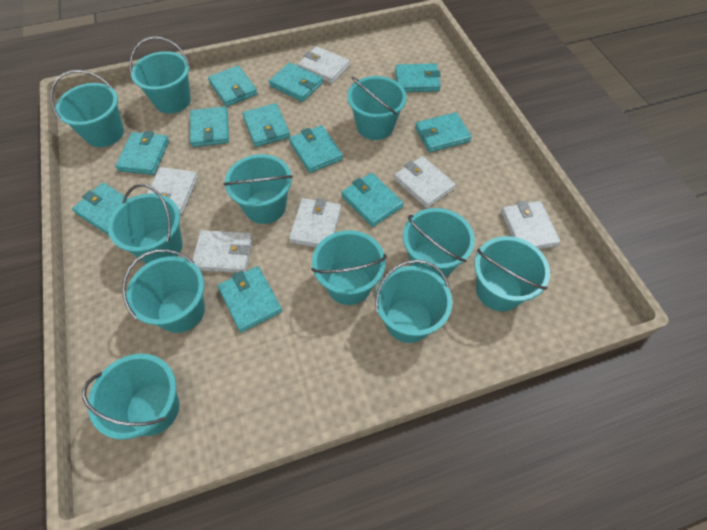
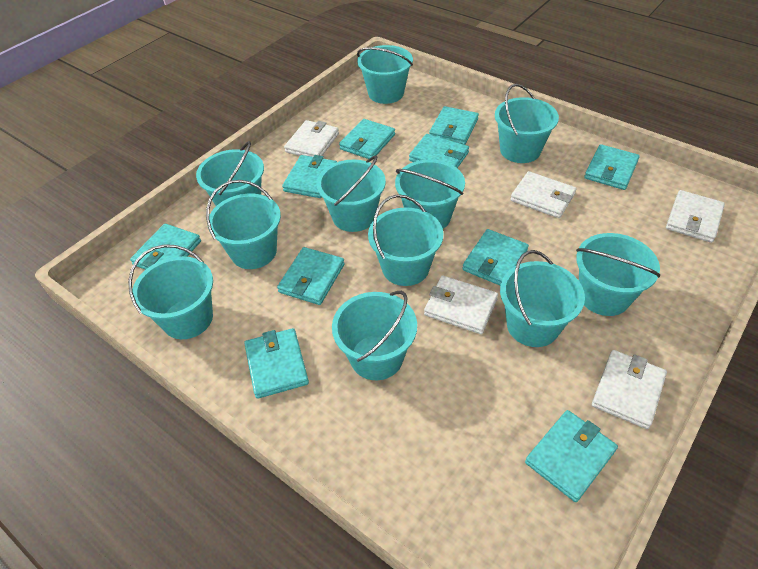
turquoise wallet: 11 -> 10
white wallet: 6 -> 5

